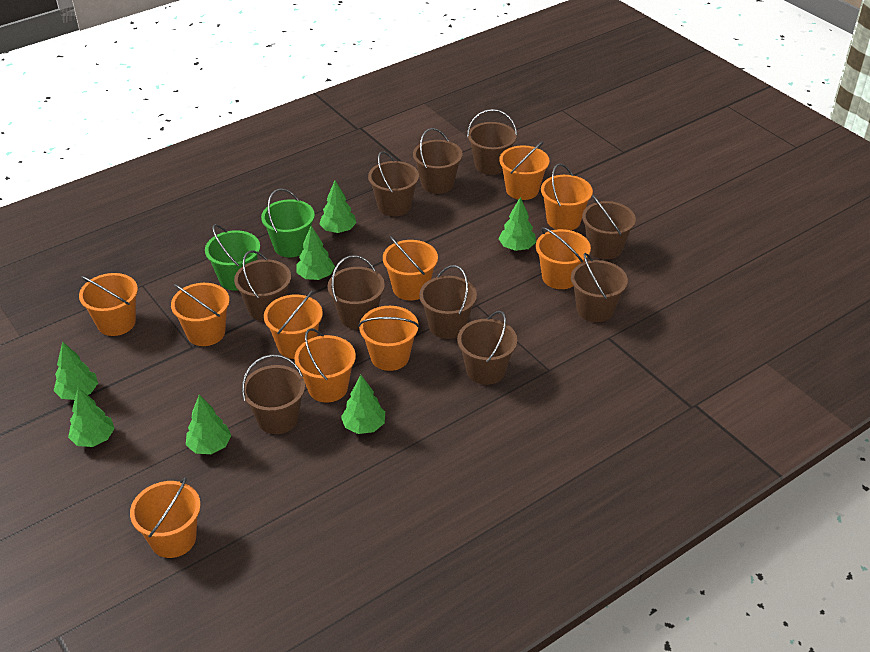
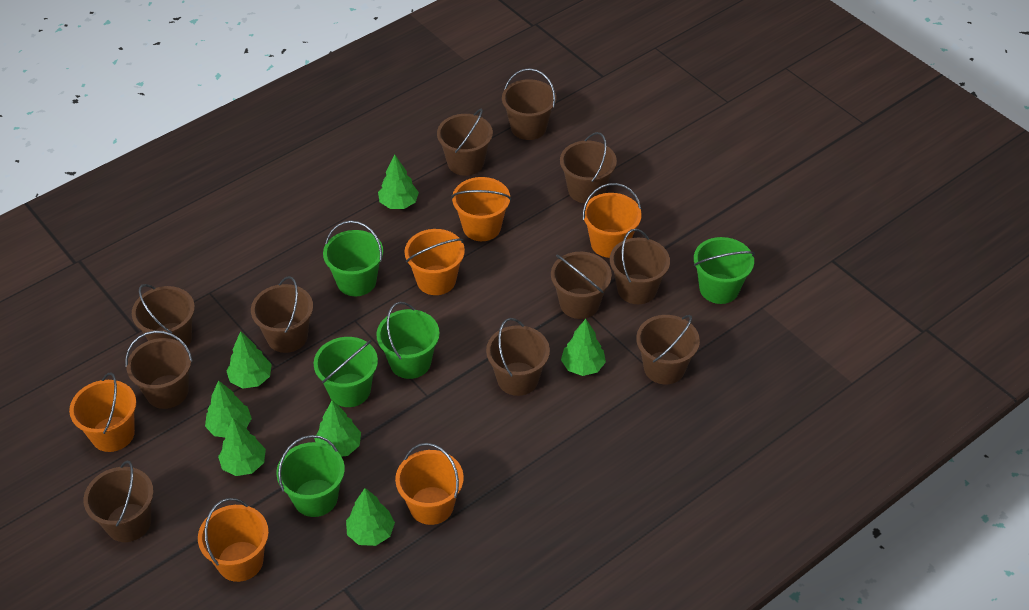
brown bucket: 10 -> 11
green bucket: 2 -> 5
orange bucket: 10 -> 6

